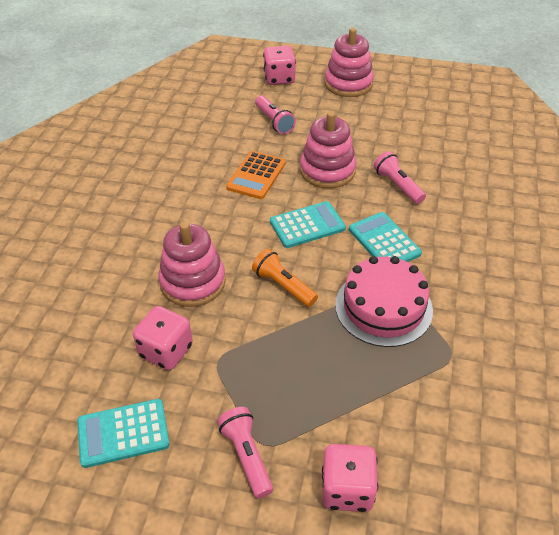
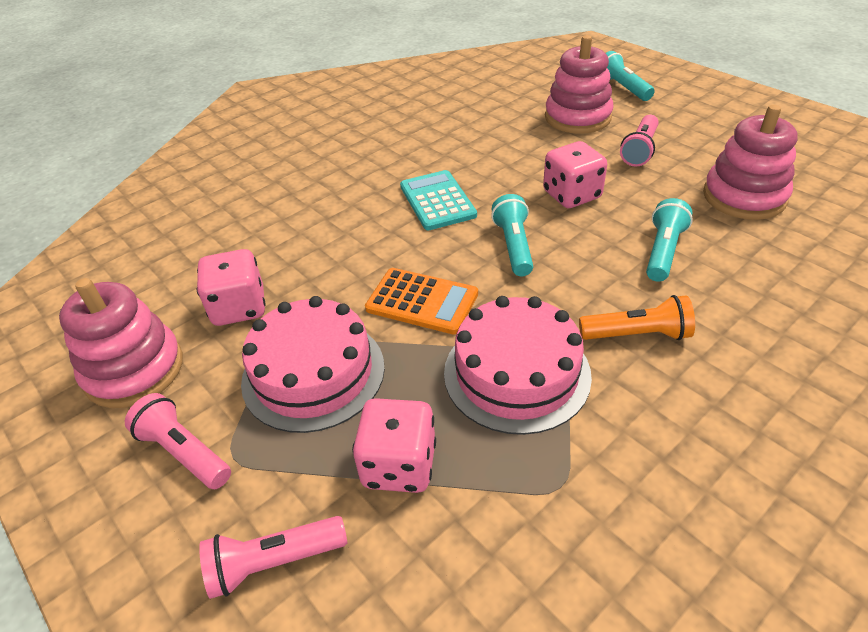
pink cake: 1 -> 2
turquoise calculator: 3 -> 1
turquoise flashlight: 0 -> 3

